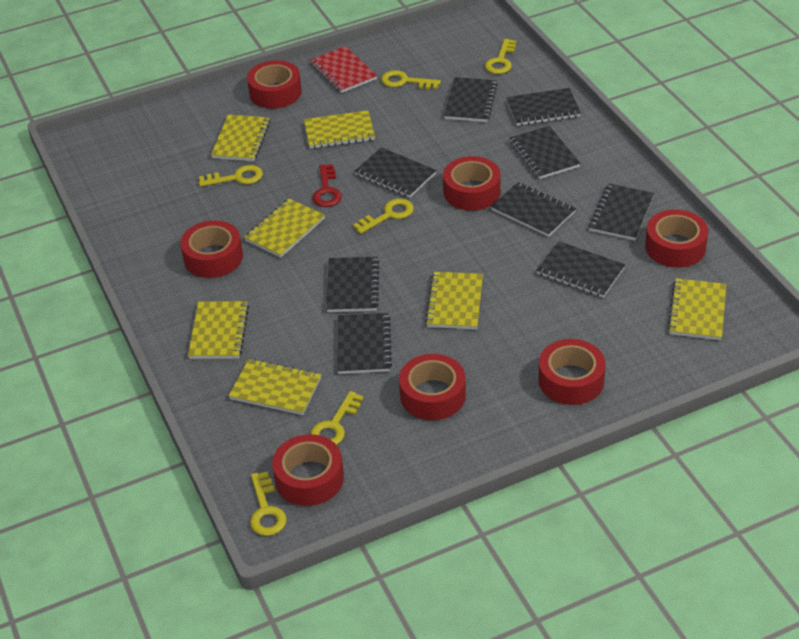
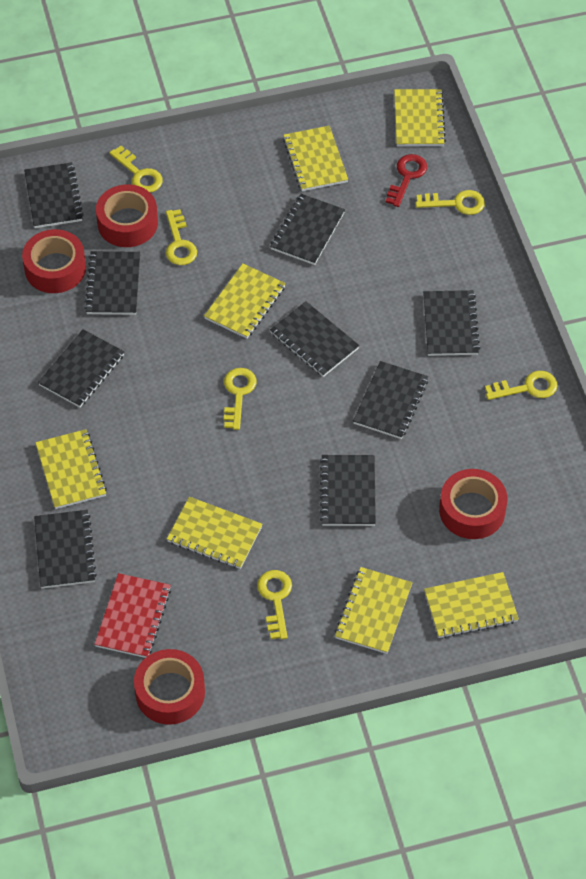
red tape: 7 -> 4

